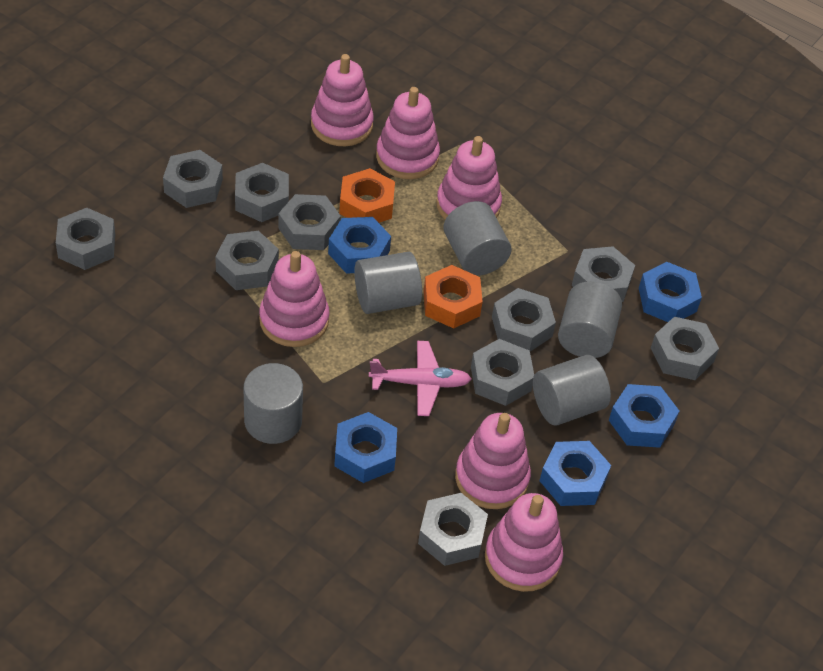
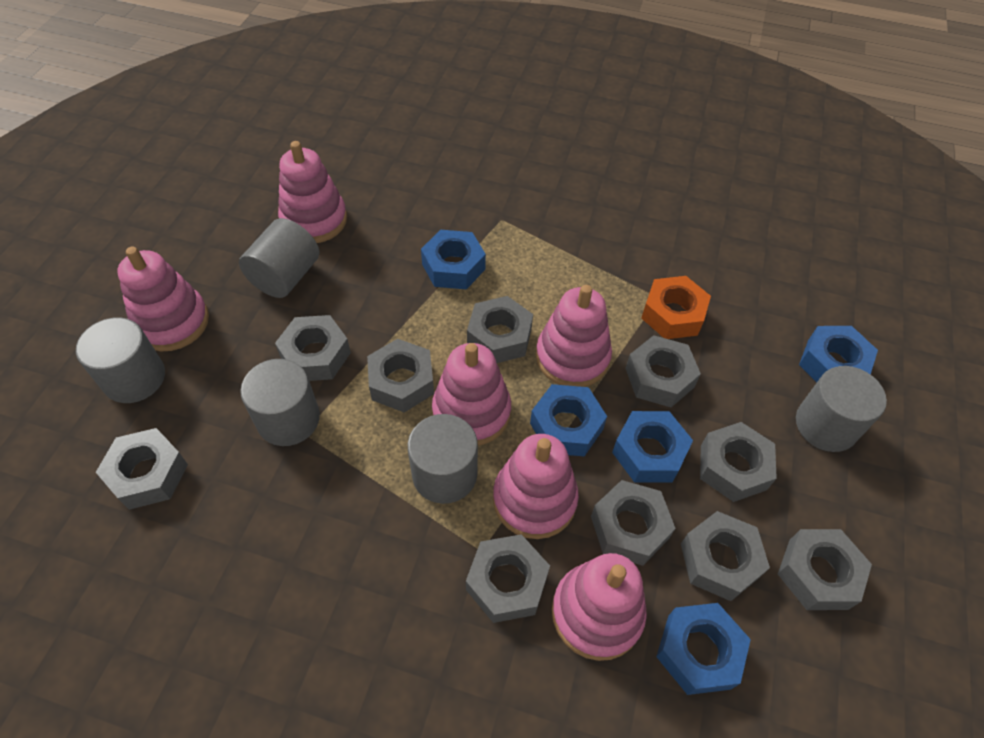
orange nut: 2 -> 1
pink plane: 1 -> 0

